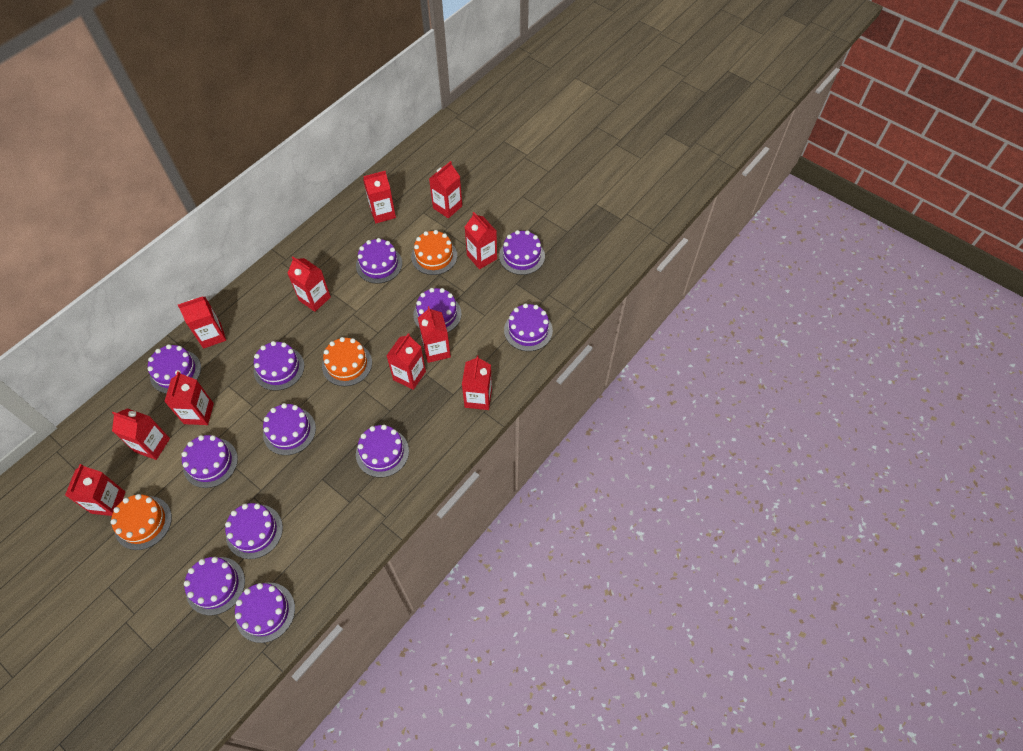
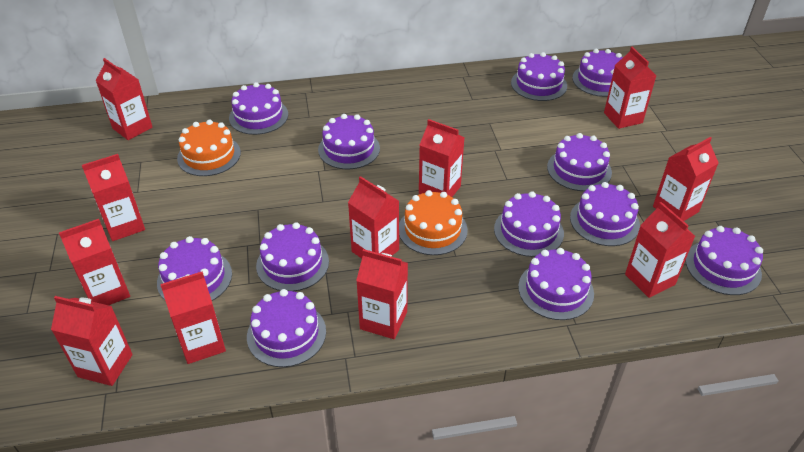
orange cake: 3 -> 2

